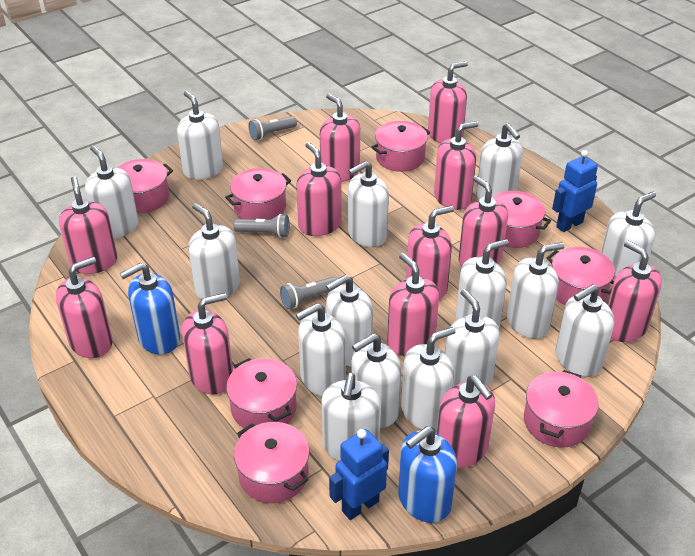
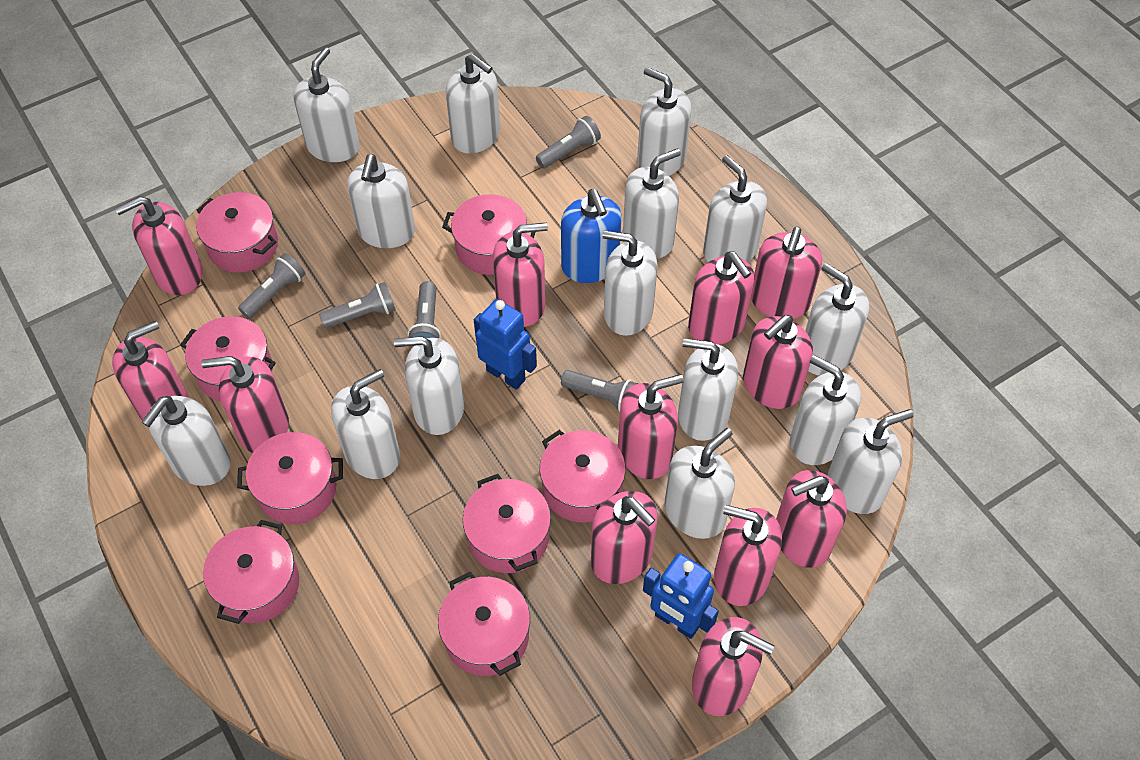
blue soap dispenser: 2 -> 1
grey flashlight: 3 -> 5

